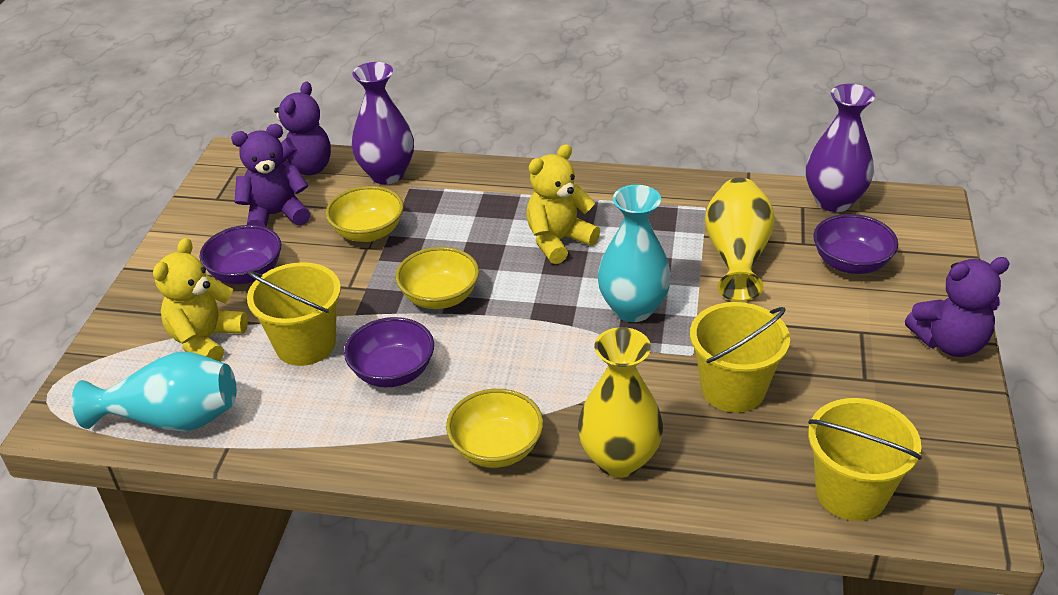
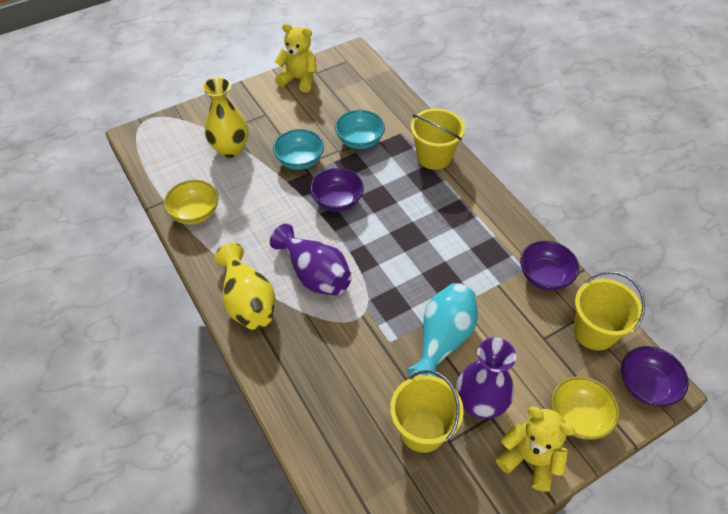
purple teddy bear: 3 -> 0
turquoise bowl: 0 -> 2
turquoise vase: 2 -> 1
yellow bowl: 3 -> 2

